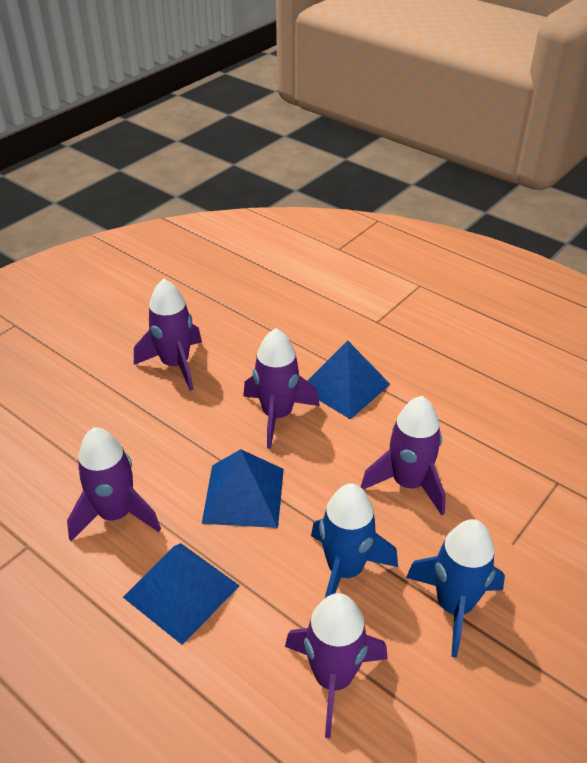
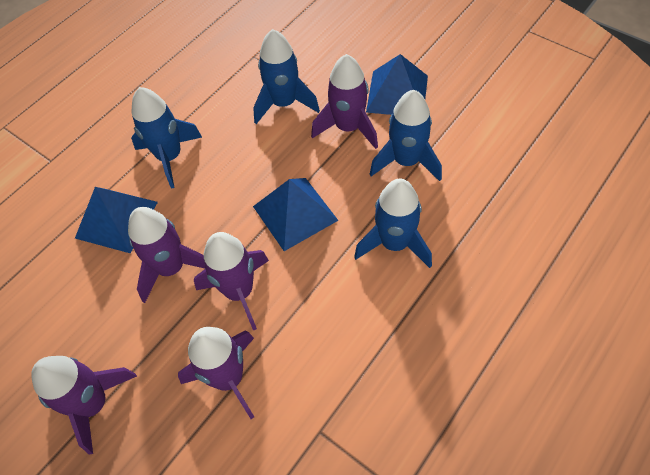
blue rocket: 2 -> 4

